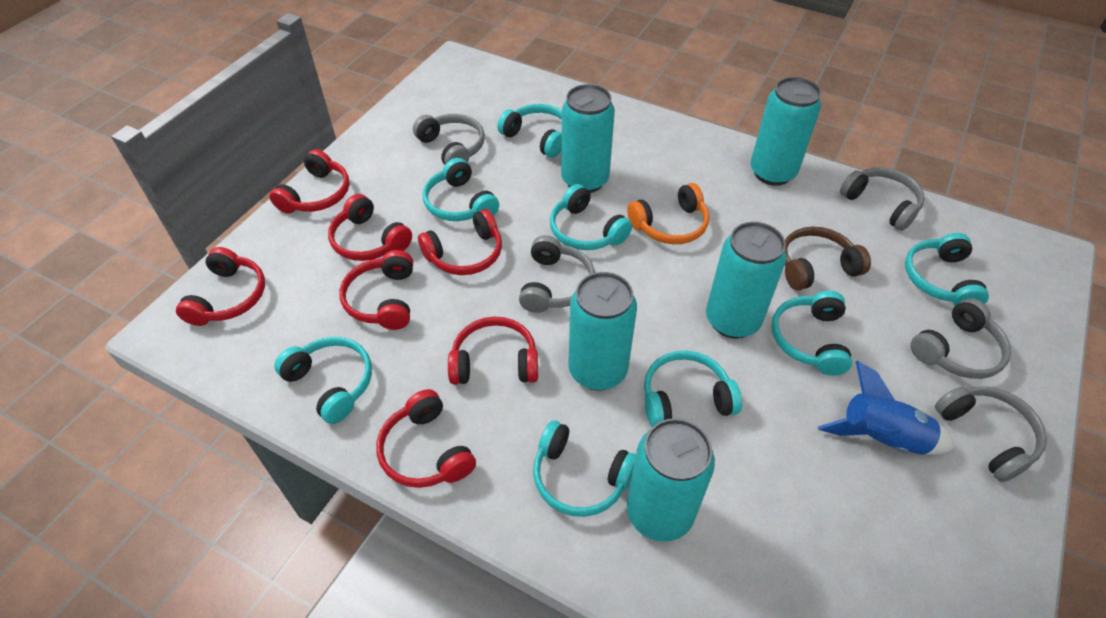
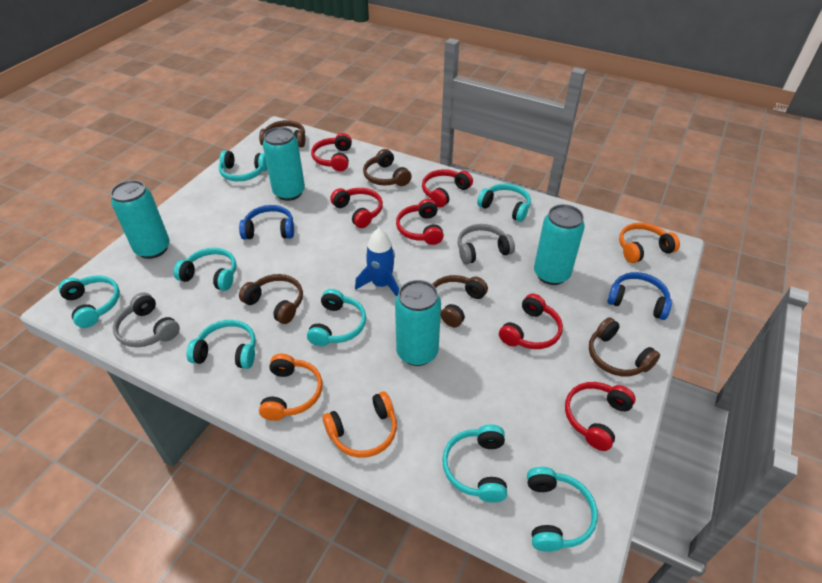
blue headphones: 0 -> 2
brown headphones: 1 -> 5
grey headphones: 5 -> 2
orange headphones: 1 -> 3
red headphones: 7 -> 6
turquoise can: 5 -> 4

